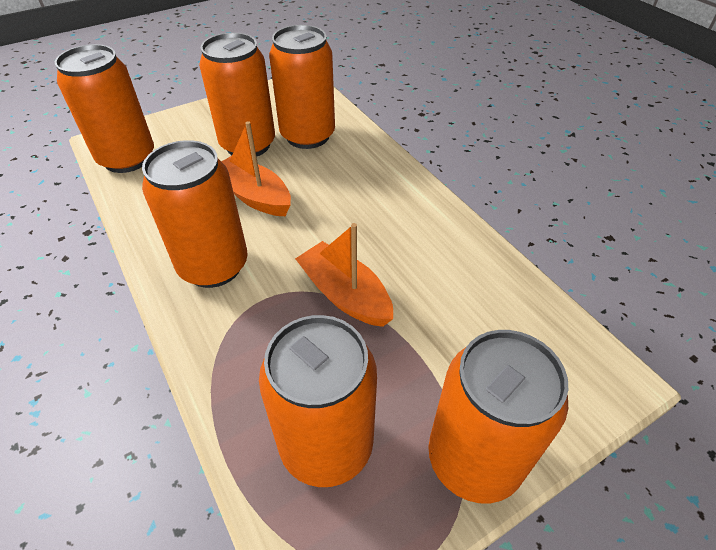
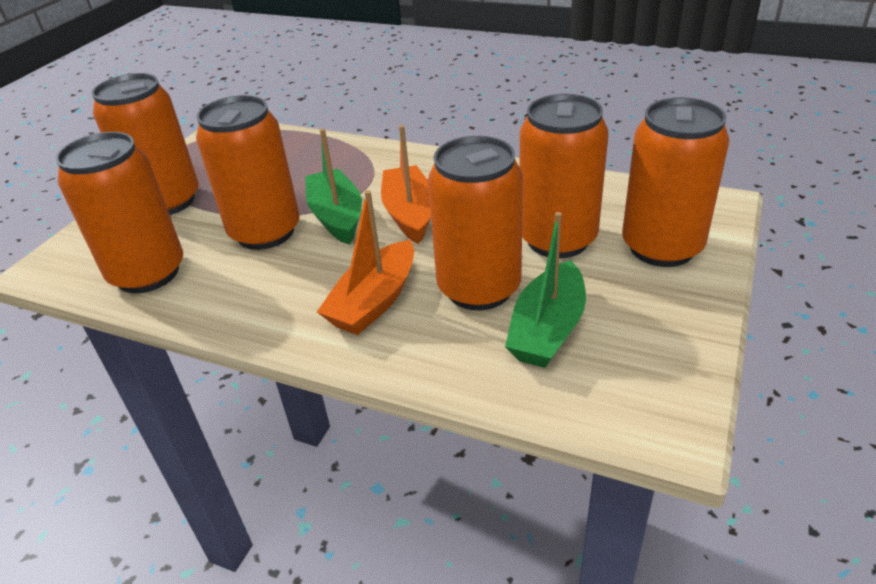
green boat: 0 -> 2

